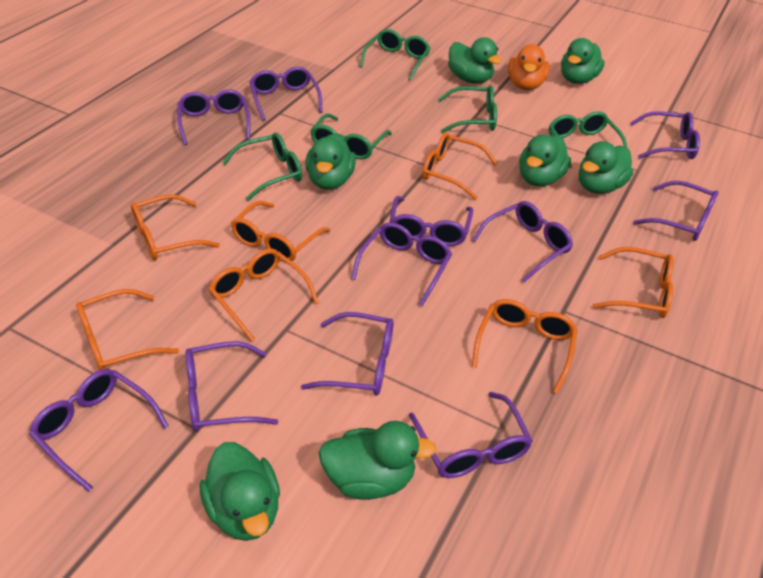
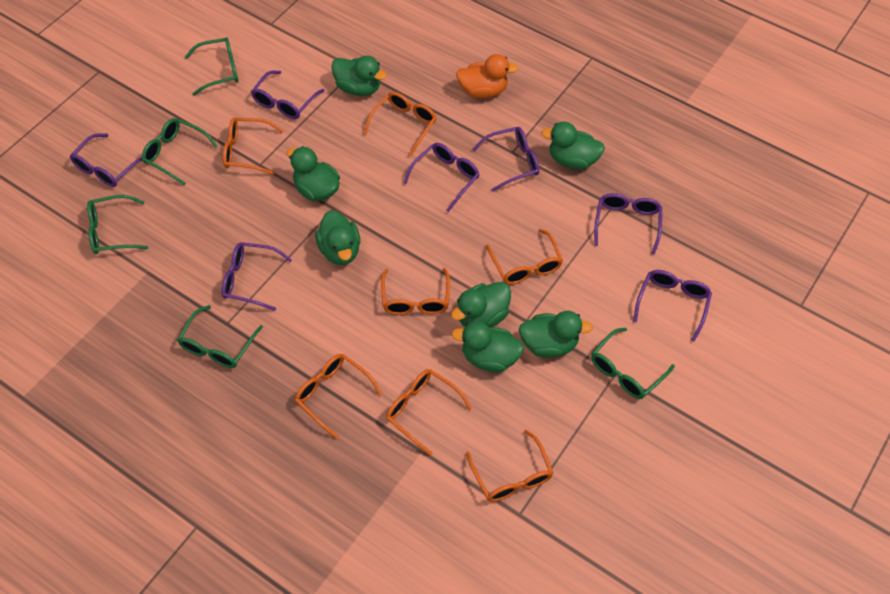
purple glasses: 11 -> 7

